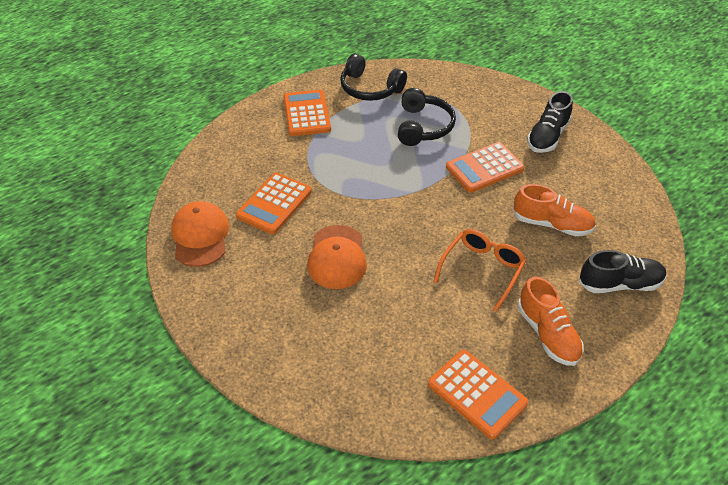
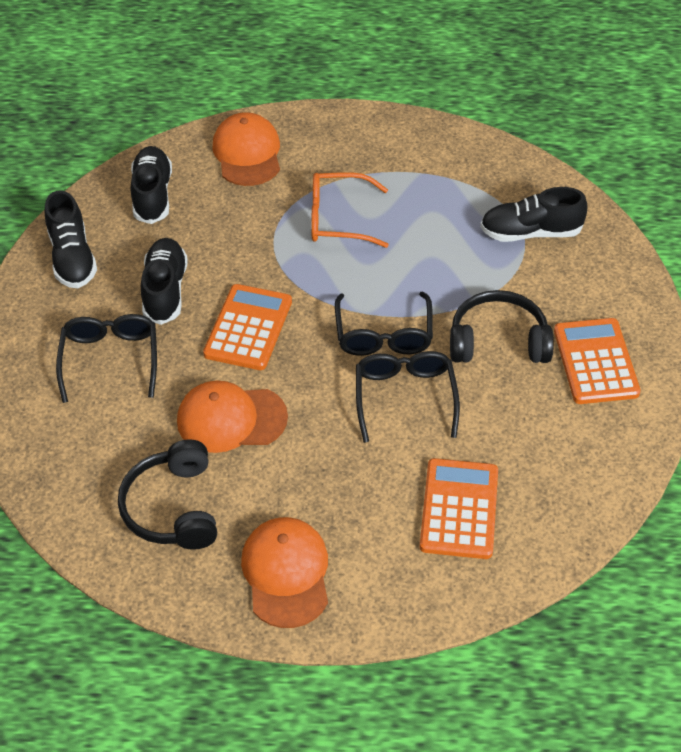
black glasses: 0 -> 3
black shoe: 2 -> 4
orange calculator: 4 -> 3
orange cap: 2 -> 3
orange shoe: 2 -> 0

